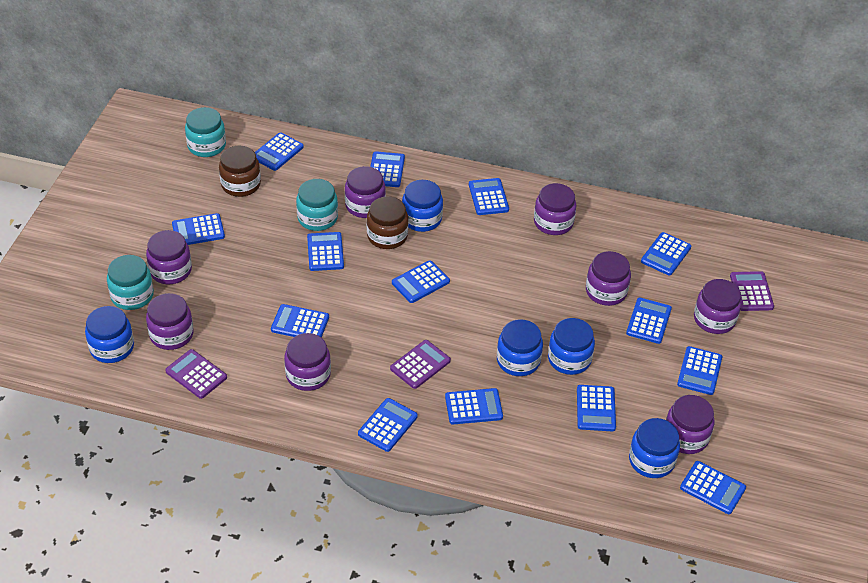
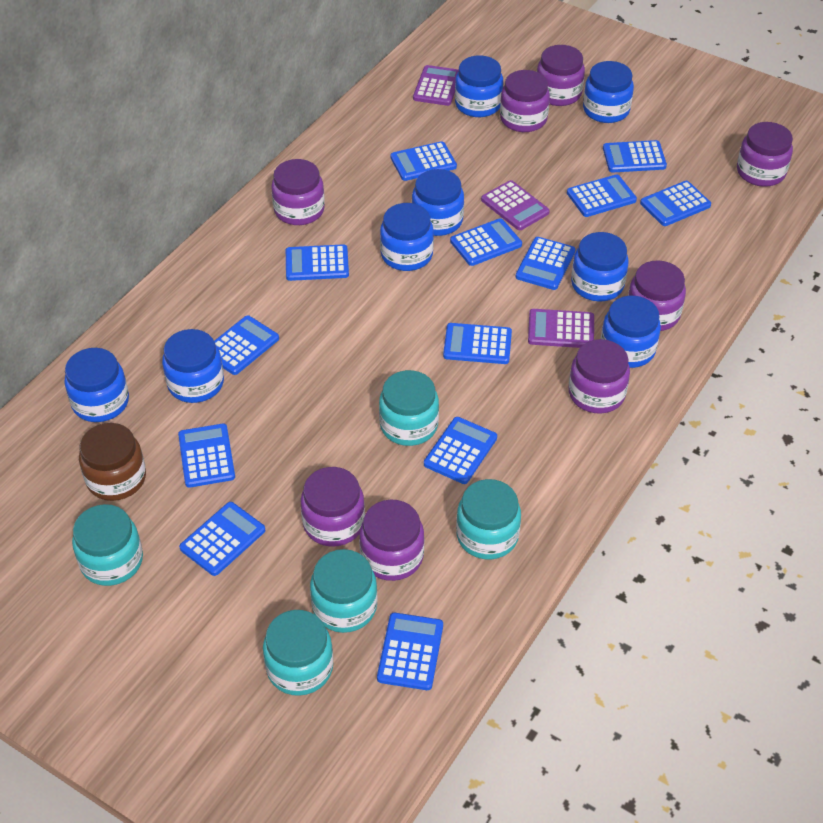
blue calculator: 14 -> 13
blue jar: 5 -> 8
brown jar: 2 -> 1
turquoise jar: 3 -> 5

